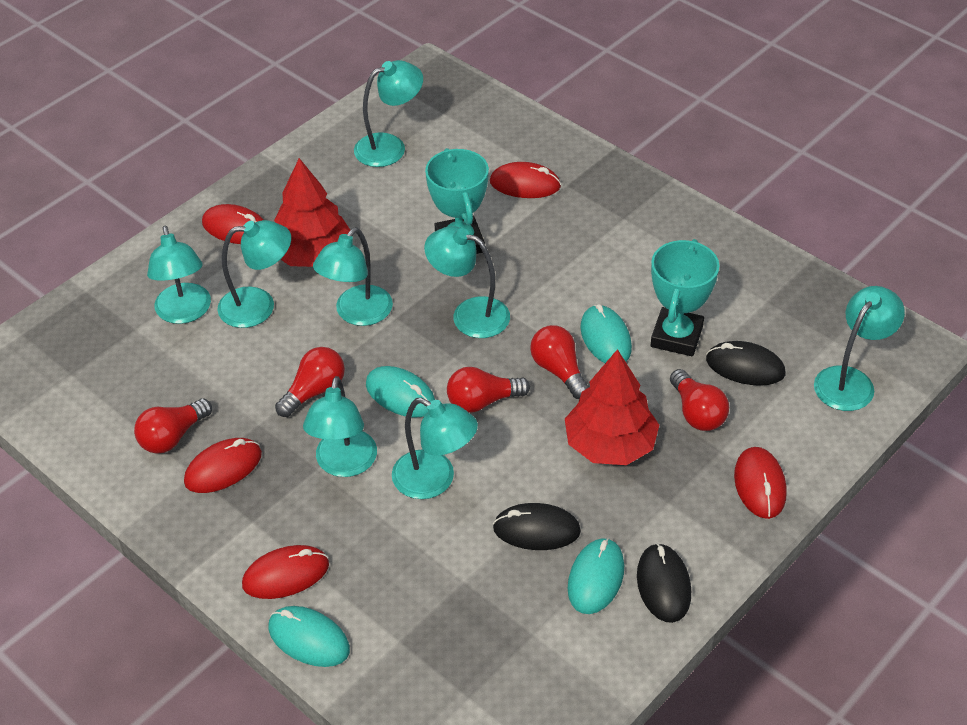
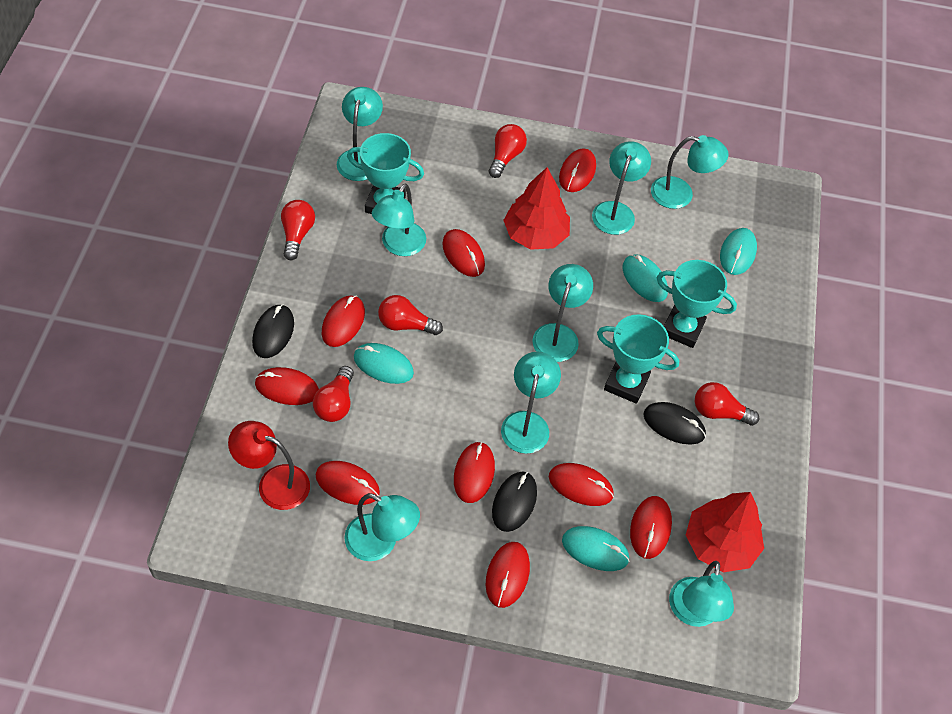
red lamp: 0 -> 1
red mouse: 5 -> 9
turquoise trophy: 2 -> 3

